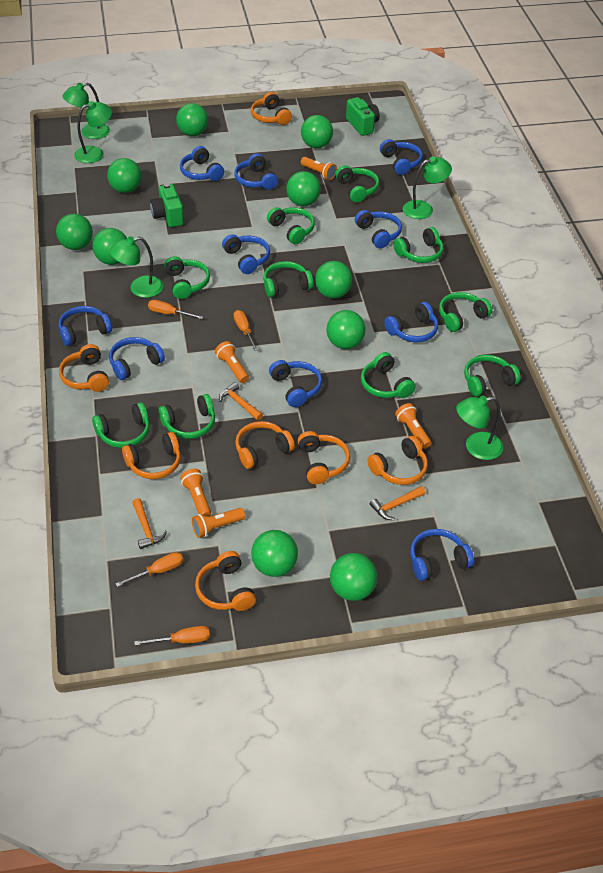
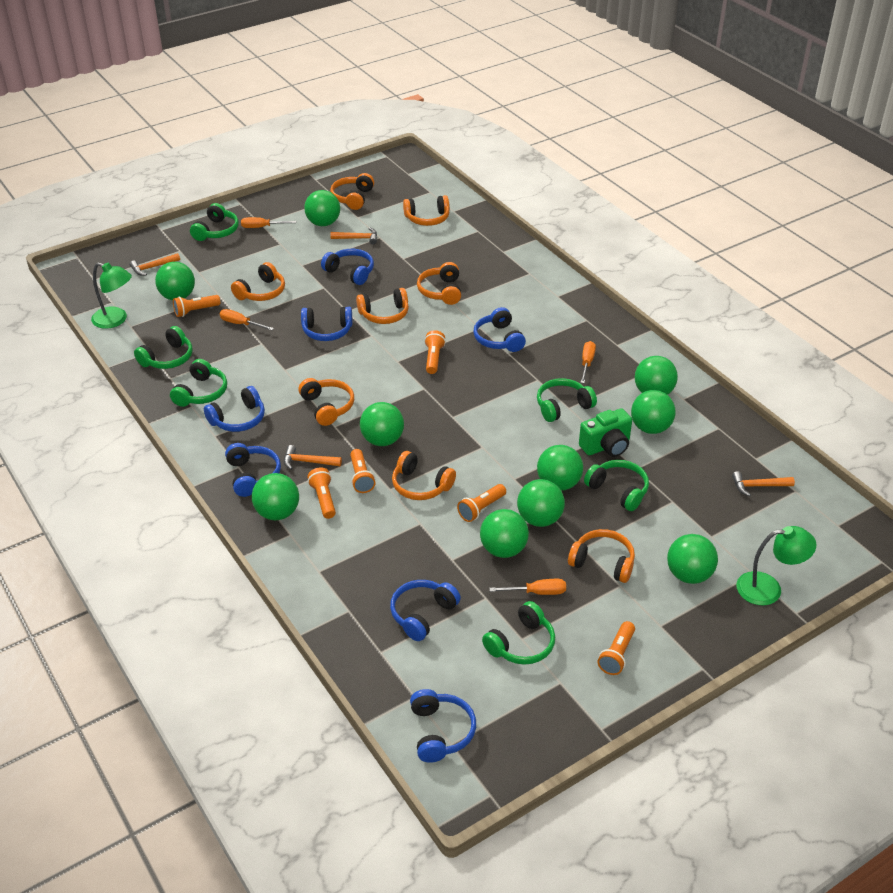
blue headphones: 10 -> 7
green camera: 2 -> 1
green headphones: 10 -> 6
green lamp: 5 -> 2
orange flashlight: 5 -> 6
orange hammer: 3 -> 4
orange headphones: 7 -> 8

